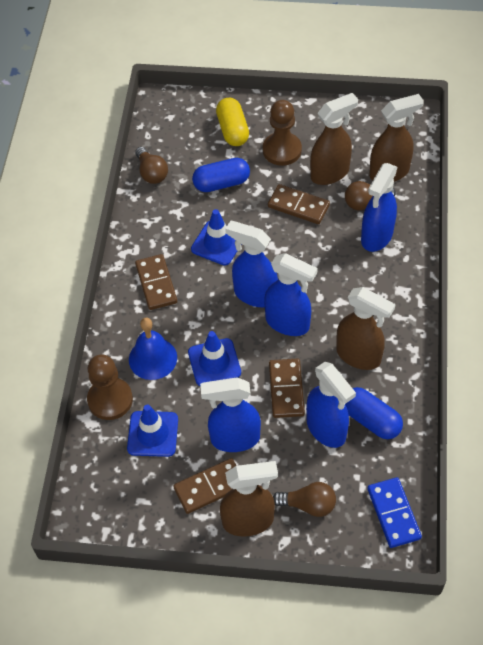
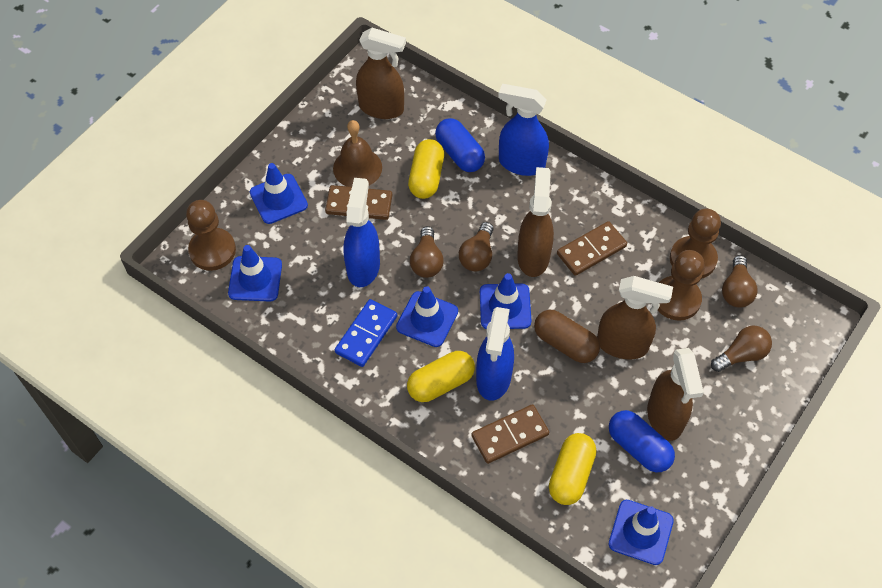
blue bell: 1 -> 0
blue spray bottle: 5 -> 3
blue traffic cone: 3 -> 5
brown bell: 0 -> 1
brown capsule: 0 -> 1
brown domino: 4 -> 3
brown light bulb: 3 -> 4
brown pawn: 2 -> 3
yellow capsule: 1 -> 3

